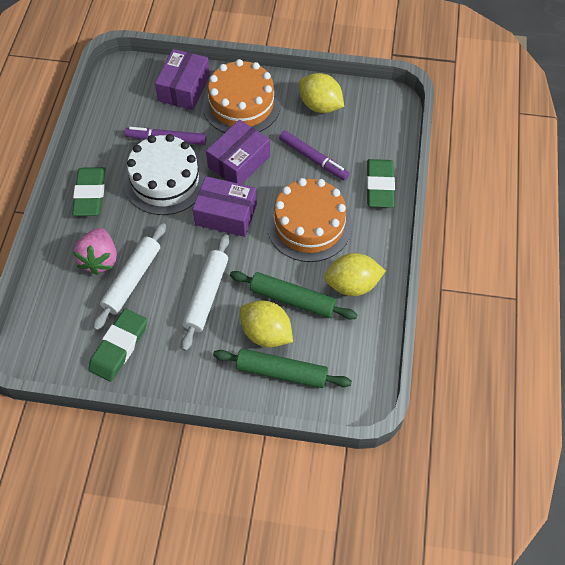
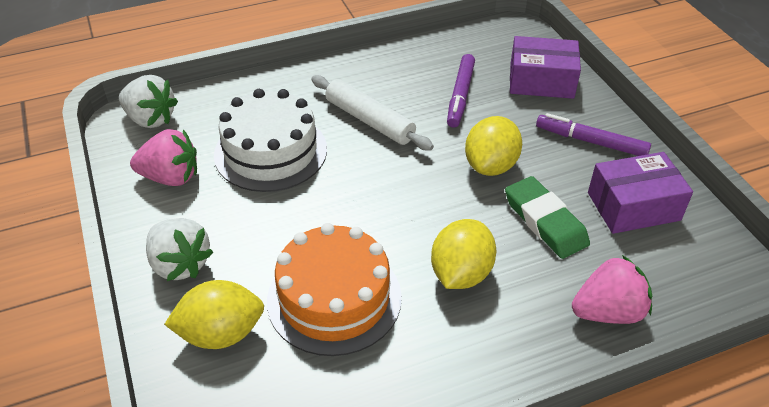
green eraser: 3 -> 1
green rolling pin: 2 -> 0
orange cake: 2 -> 1
pink strawberry: 1 -> 2
purple box: 3 -> 2
white rolling pin: 2 -> 1
white strawberry: 0 -> 2

